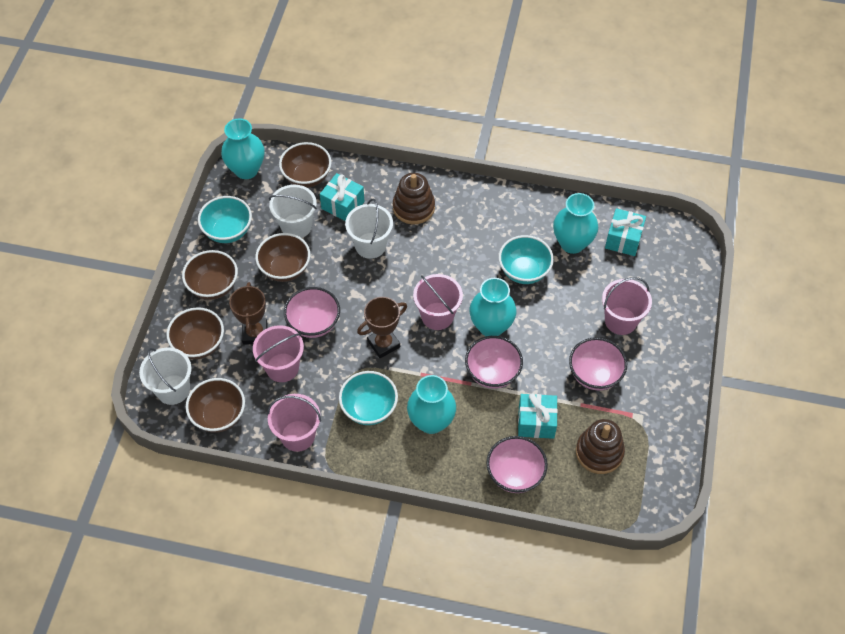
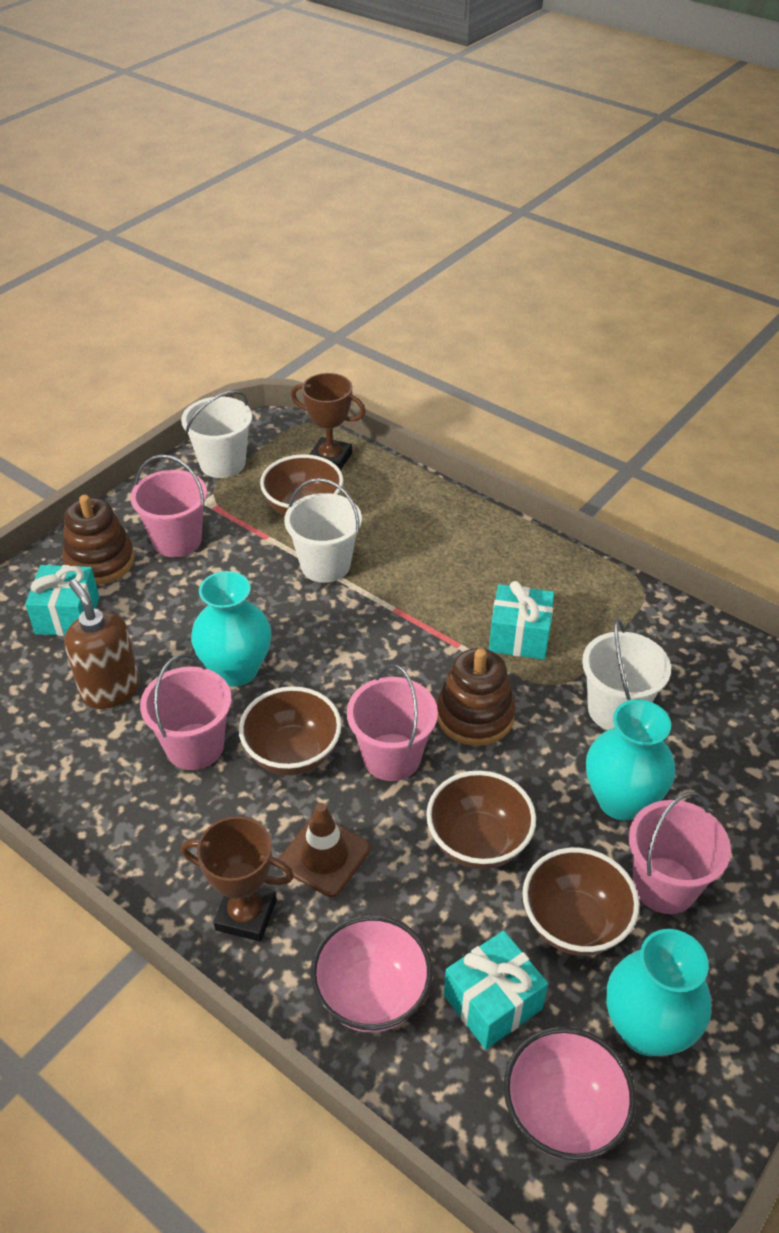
brown bowl: 5 -> 4
brown soap dispenser: 0 -> 1
brown traffic cone: 0 -> 1
pink bowl: 4 -> 2
turquoise bowl: 3 -> 0
turquoise vase: 4 -> 3

